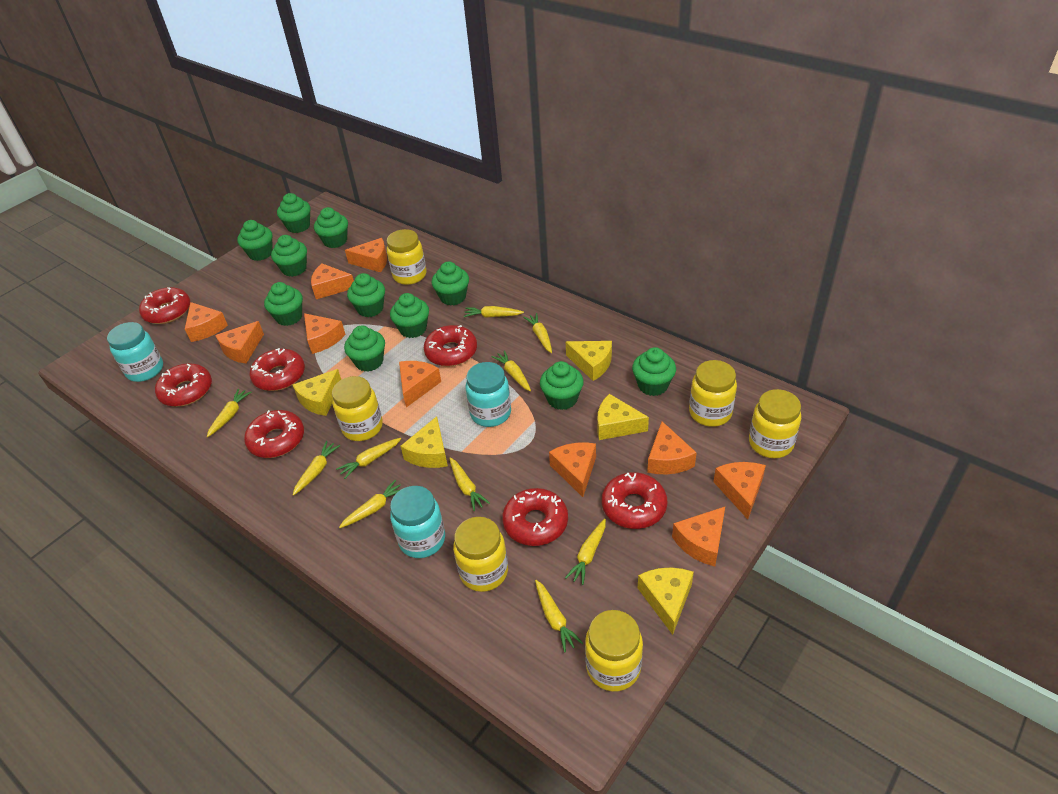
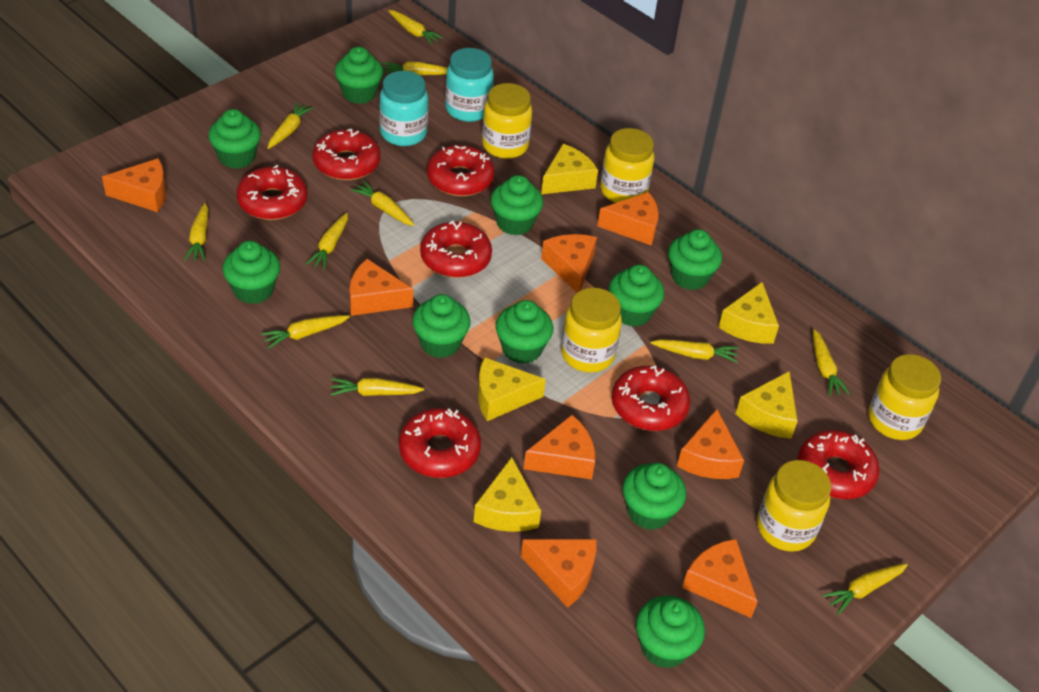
green cupcake: 11 -> 10
orange cheese: 10 -> 8
turquoise jar: 3 -> 2
yellow carrot: 10 -> 11
yellow jar: 6 -> 5

